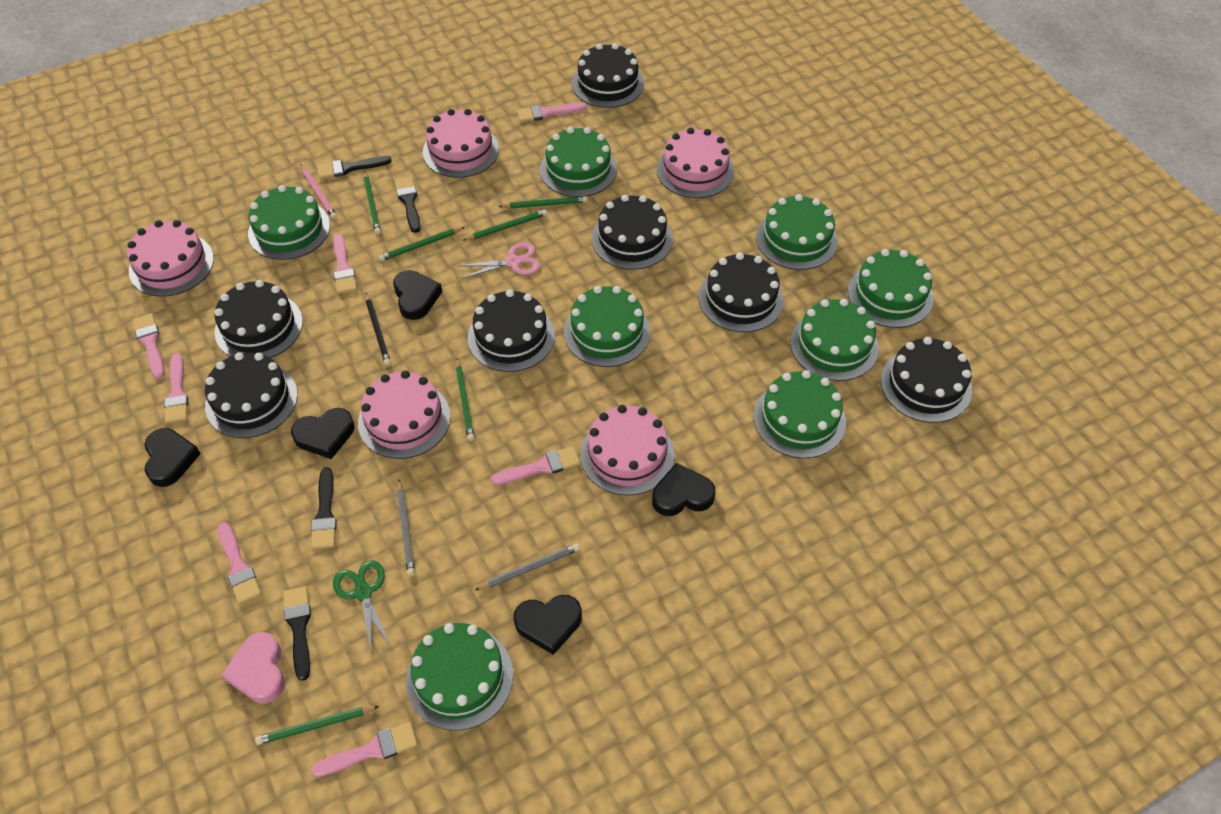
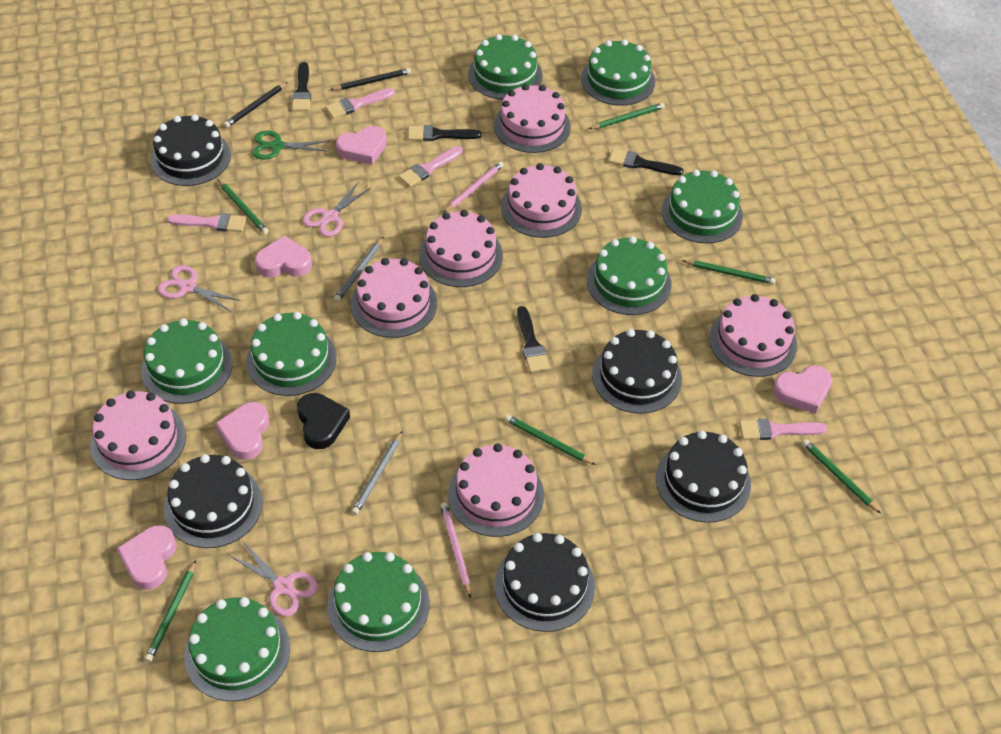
black cake: 7 -> 5
black heart: 5 -> 1
black pencil: 1 -> 2
pink brush: 7 -> 4
pink cake: 5 -> 7
pink heart: 1 -> 5
pink pencil: 1 -> 2
pink scissors: 1 -> 3

